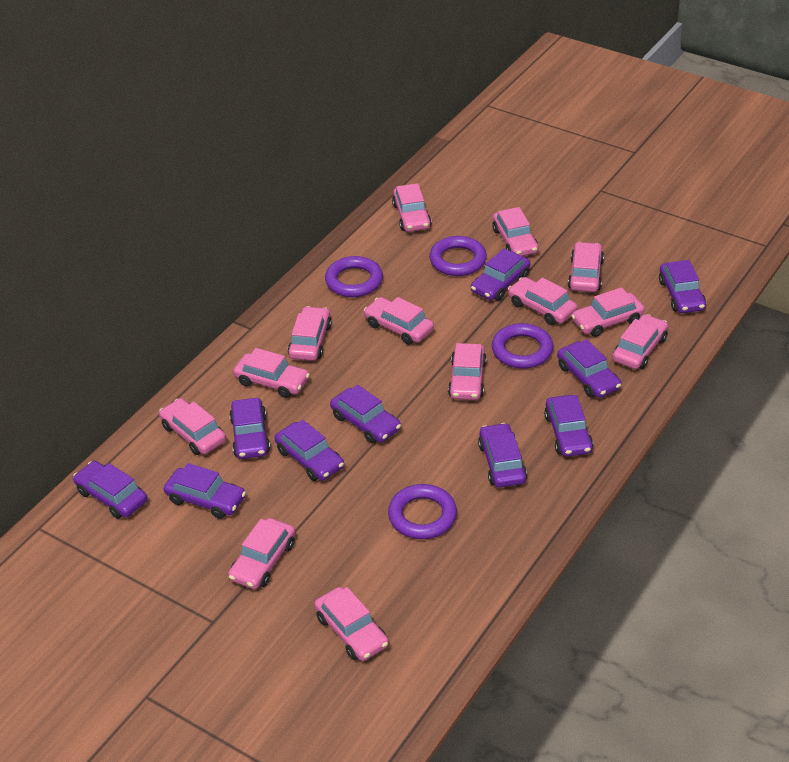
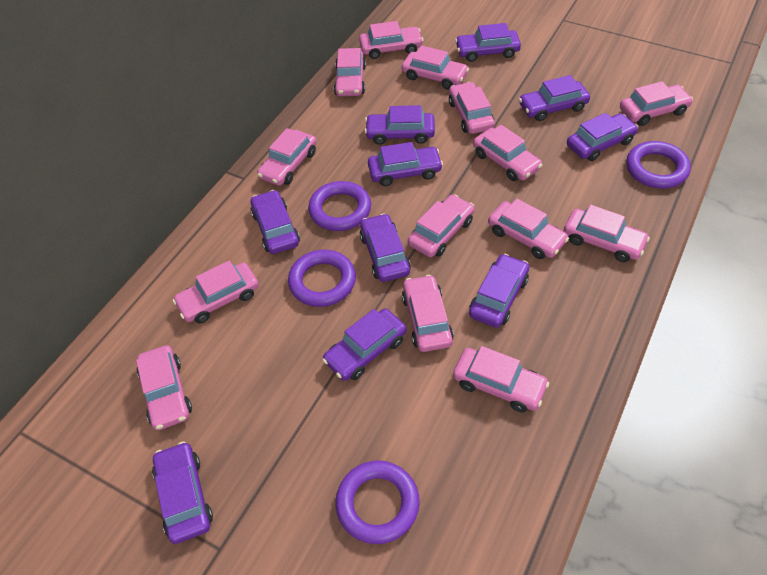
pink car: 13 -> 14

